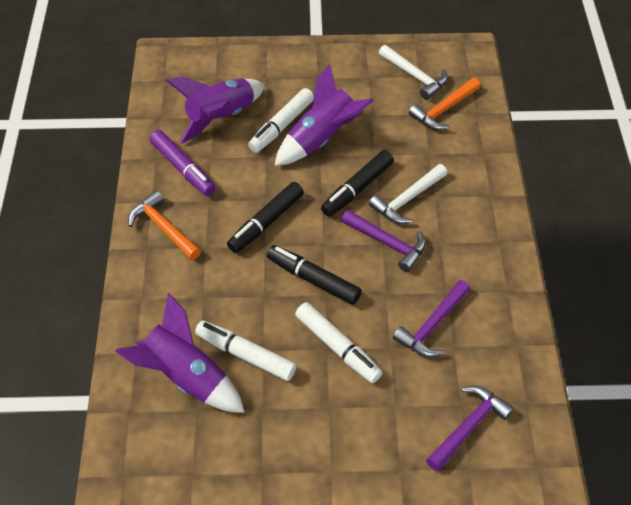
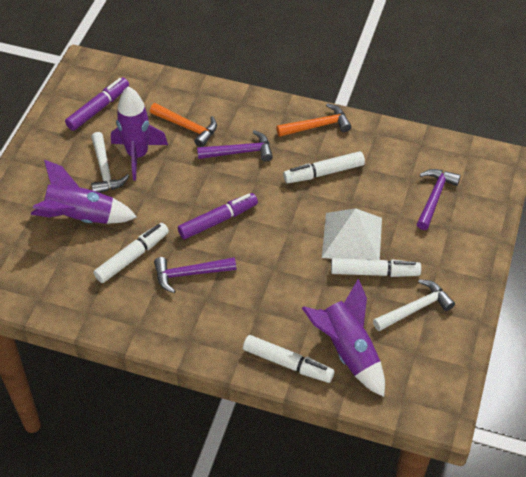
black marker: 3 -> 0
purple marker: 1 -> 2
white marker: 3 -> 4
white pyramid: 0 -> 1

